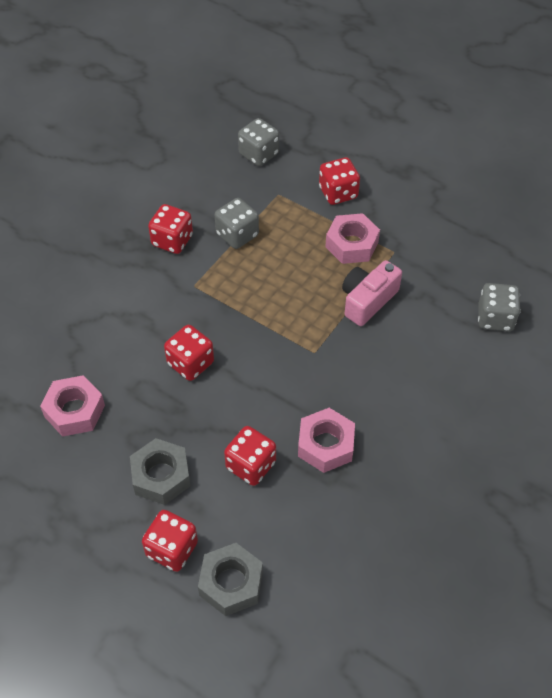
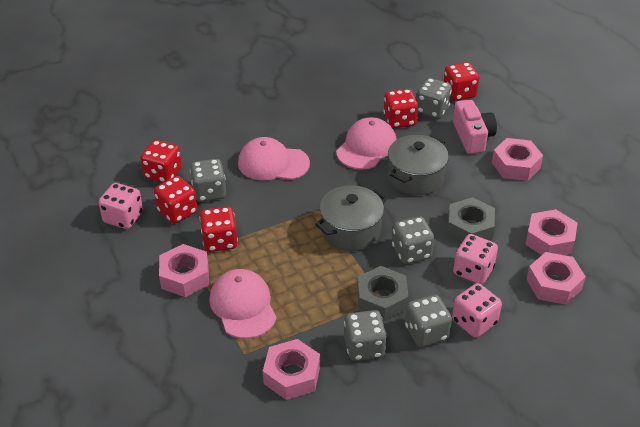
grey dice: 3 -> 5
grey pot: 0 -> 2
pink cap: 0 -> 3
pink dice: 0 -> 3
pink nut: 3 -> 5

